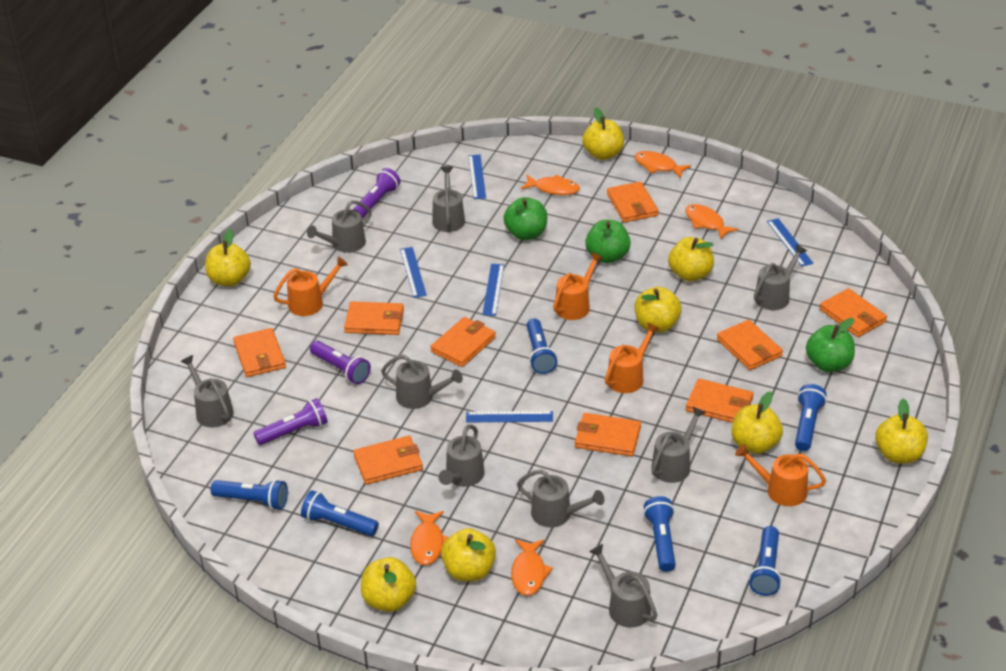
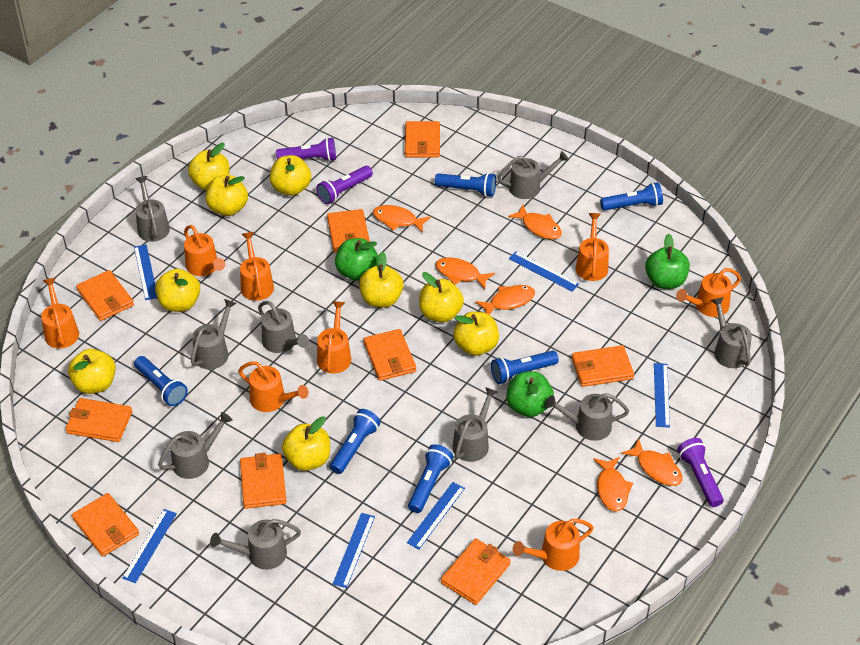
blue ruler: 5 -> 6
orange fish: 5 -> 6
orange watering can: 4 -> 8
yellow apple: 8 -> 9

